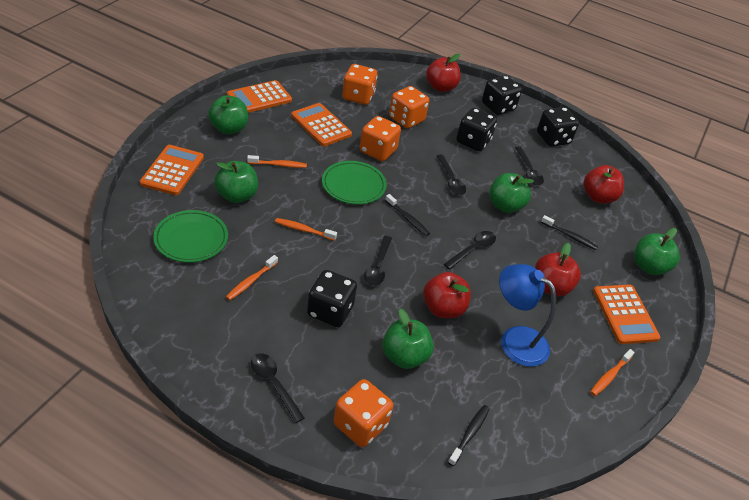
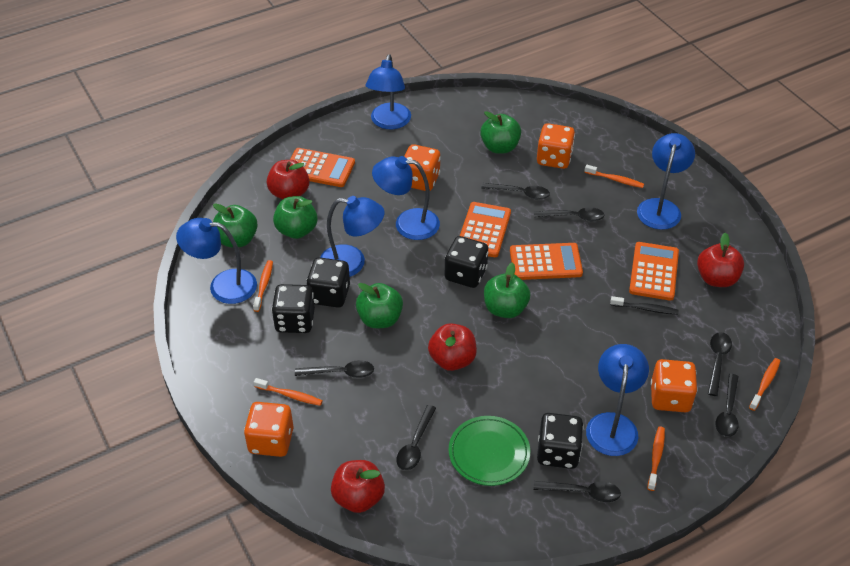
black spoon: 5 -> 7
black toothbrush: 3 -> 1
blue lamp: 1 -> 6
green plate: 2 -> 1
orange toothbrush: 4 -> 5

